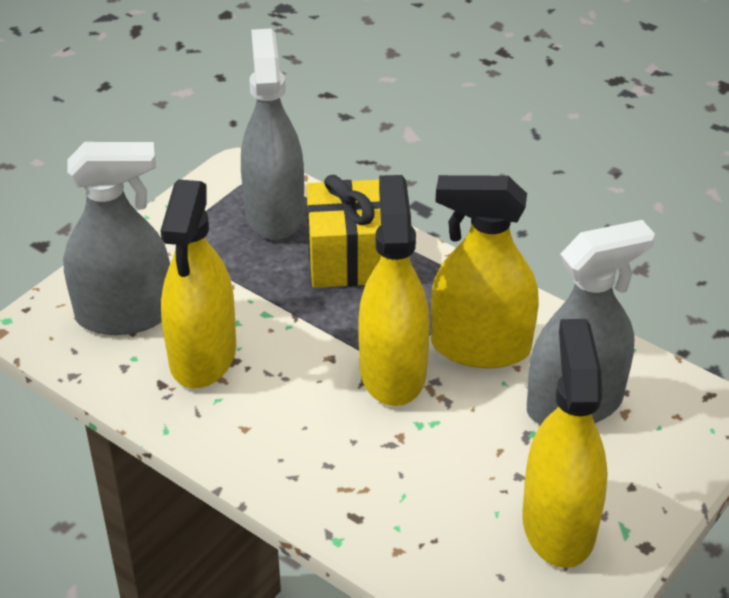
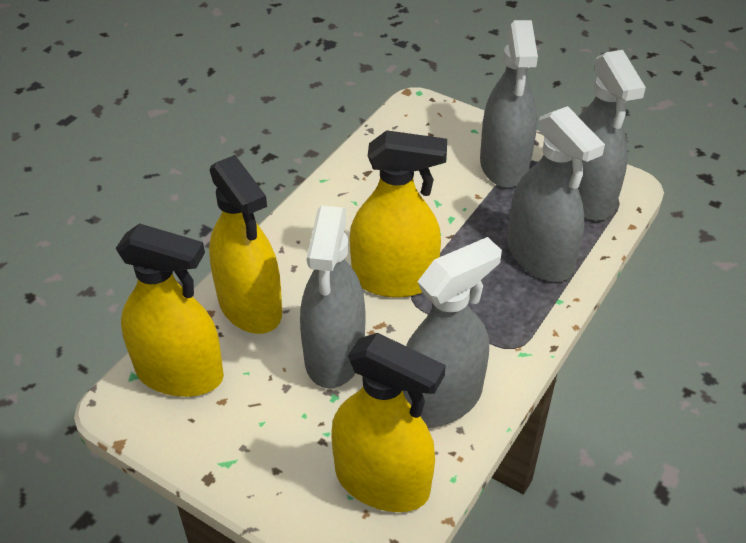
grey spray bottle: 3 -> 5
yellow gift: 1 -> 0

